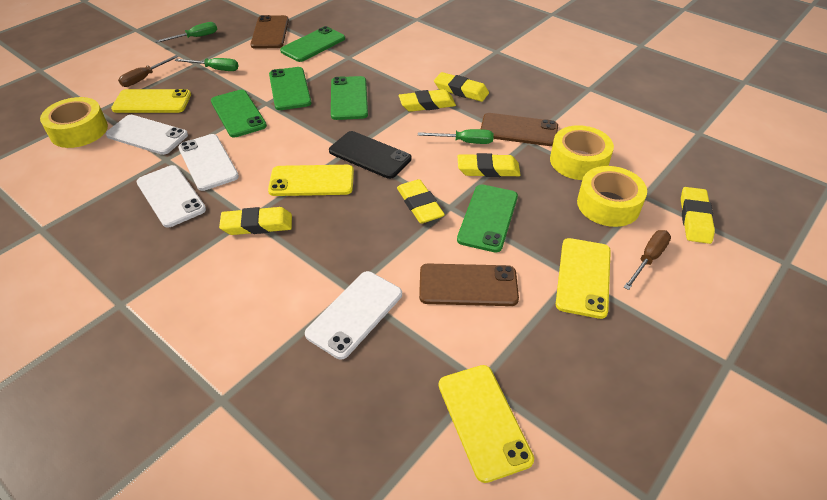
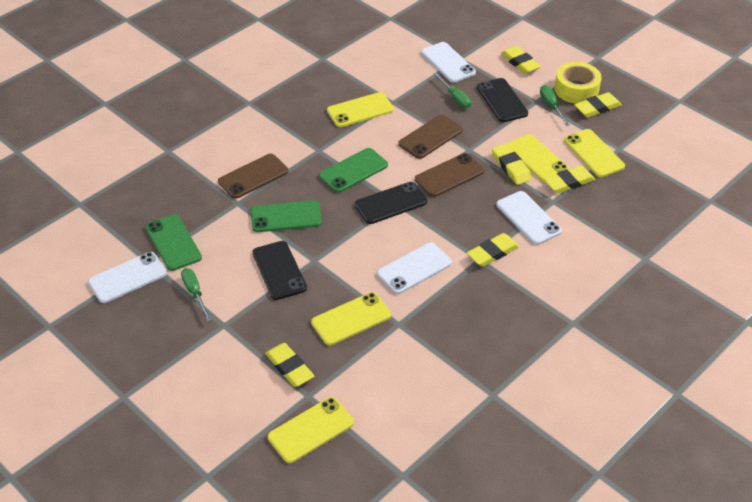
black phone: 1 -> 3
brown screwdriver: 2 -> 0
green phone: 5 -> 3
yellow phone: 4 -> 5
yellow tape: 3 -> 1

